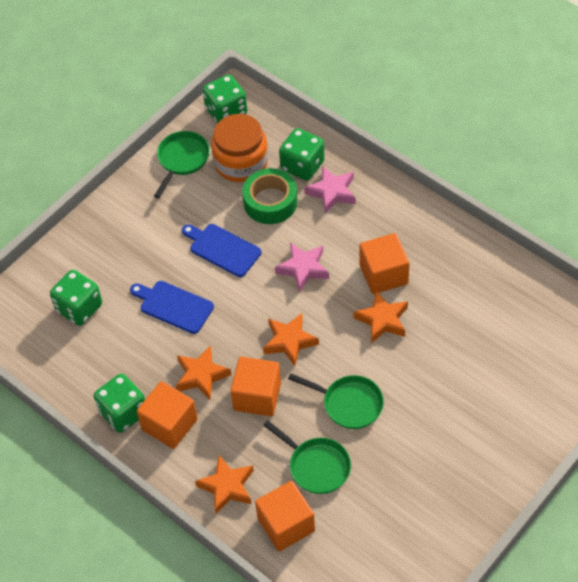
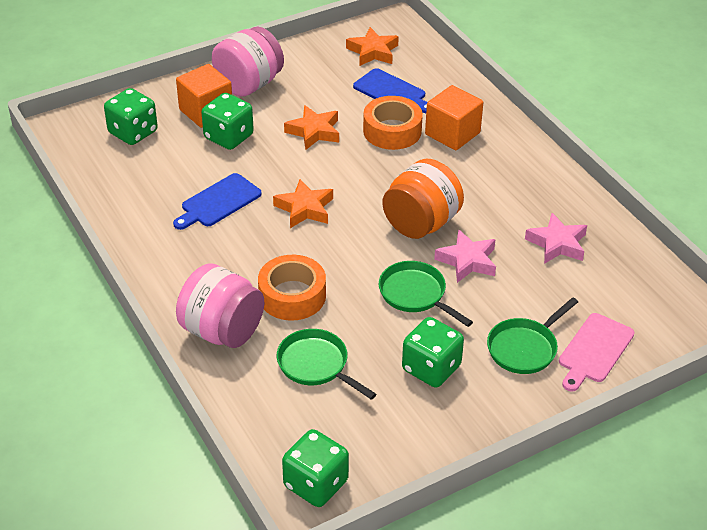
green tape: 1 -> 0
orange cube: 4 -> 2
orange star: 4 -> 3
orange tape: 0 -> 2
pink cutting board: 0 -> 1
pink jar: 0 -> 2

